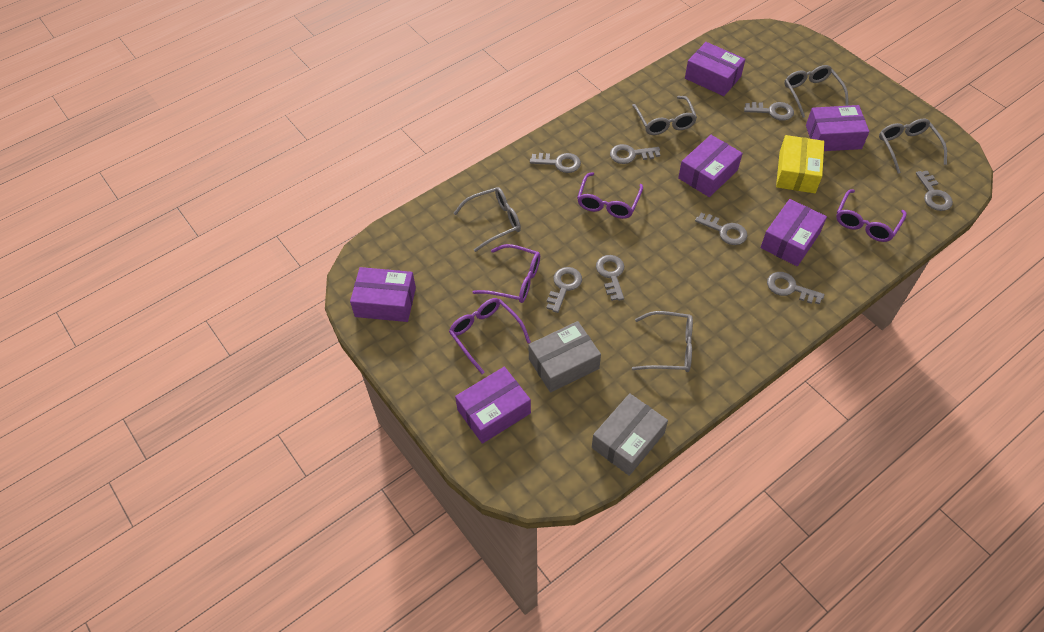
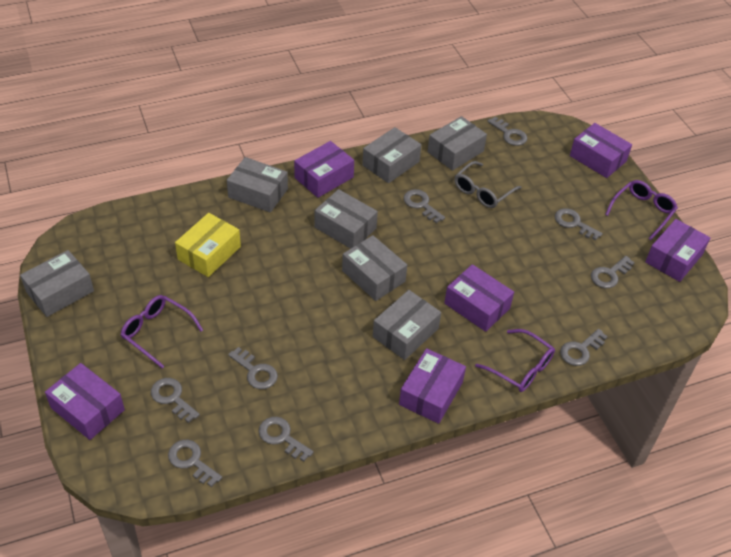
grey box: 2 -> 7
grey glasses: 5 -> 1
grey key: 8 -> 9
purple glasses: 4 -> 3

